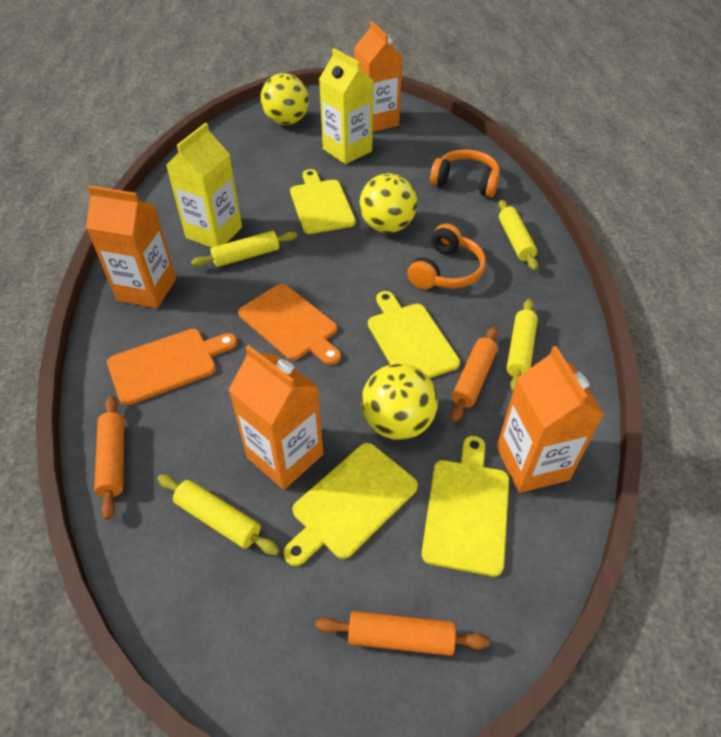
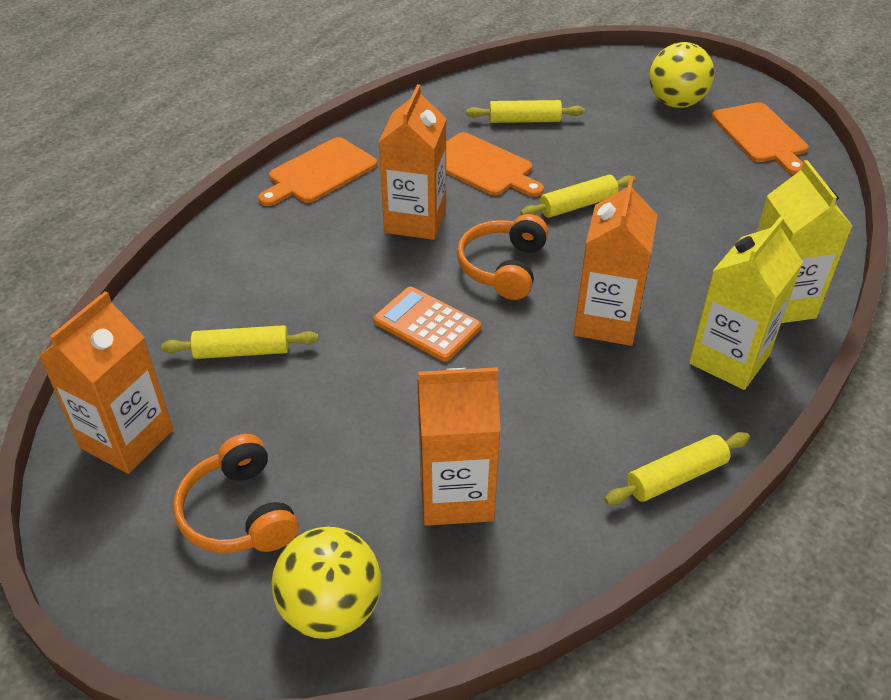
orange calculator: 0 -> 1
orange cutting board: 2 -> 3
orange rolling pin: 3 -> 0
yellow ball: 3 -> 2
yellow cutting board: 4 -> 0

